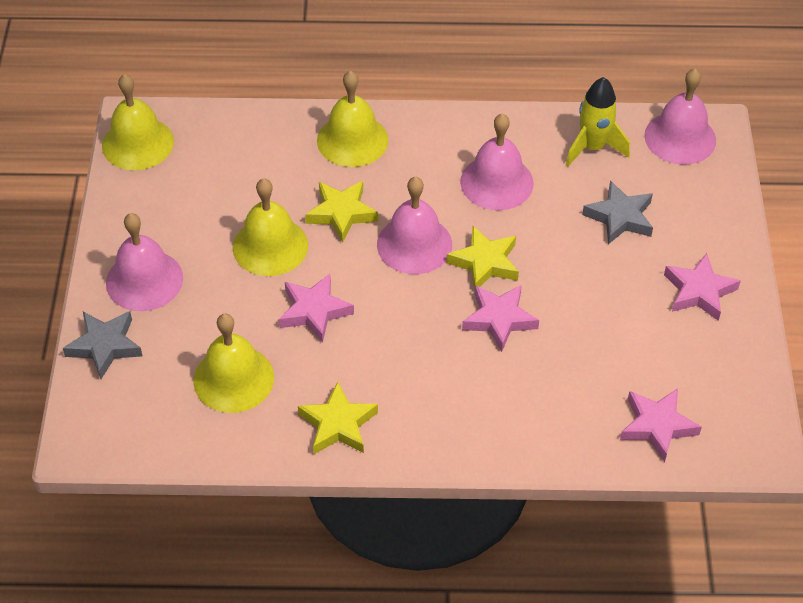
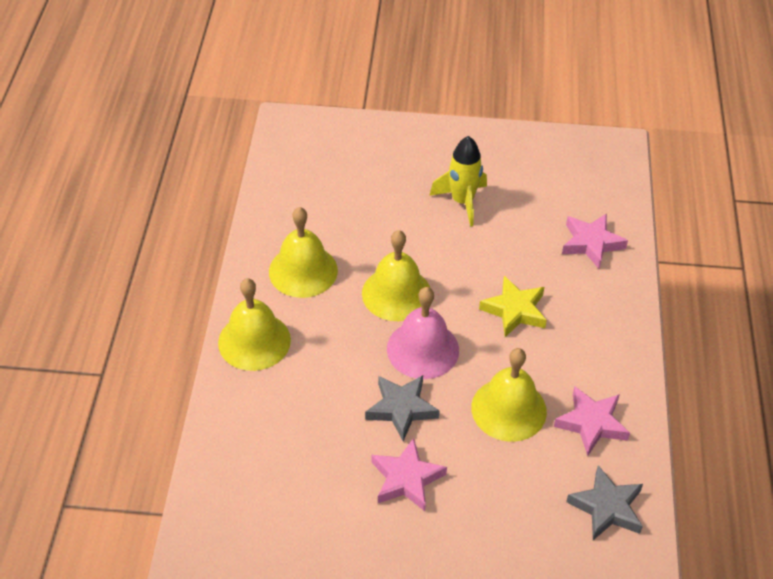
pink bell: 4 -> 1
pink star: 4 -> 3
yellow star: 3 -> 1

